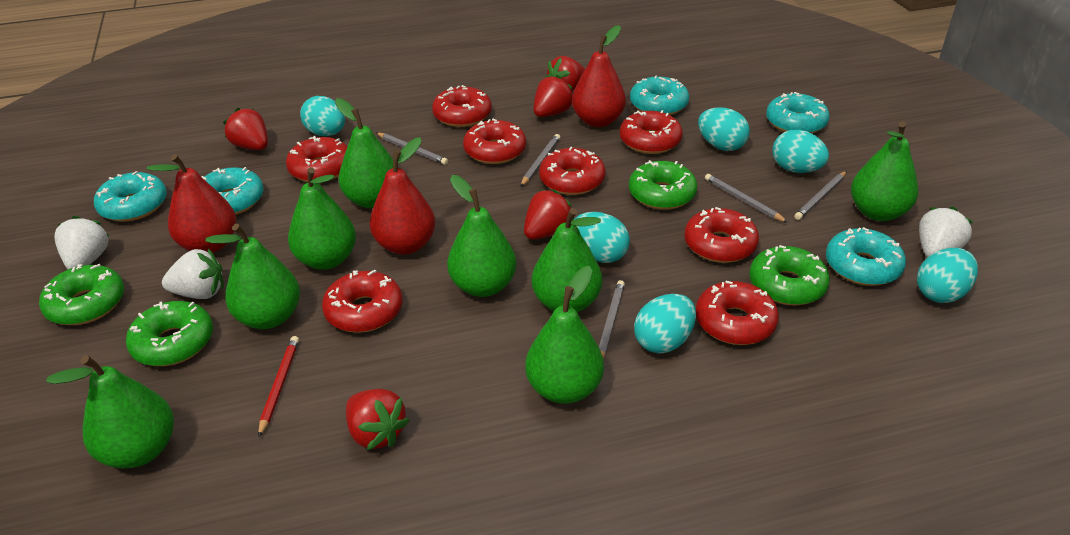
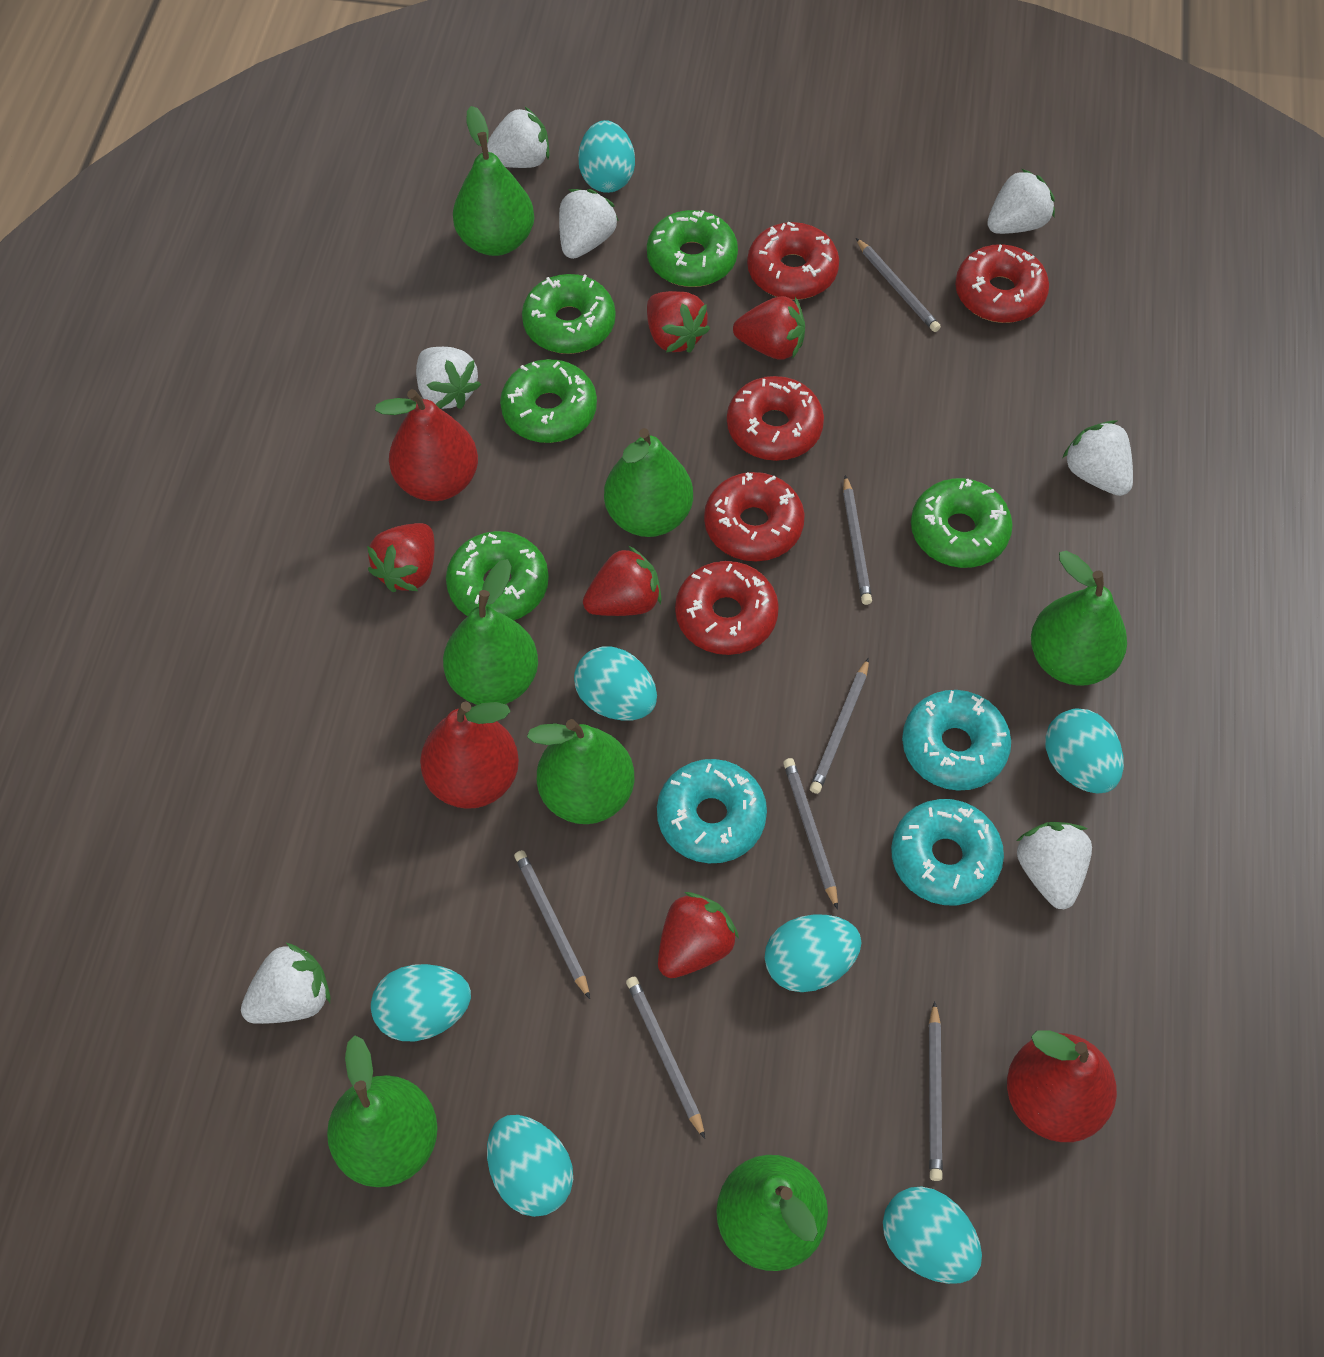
green donut: 4 -> 5
green pear: 8 -> 7
grey pencil: 5 -> 7
red donut: 8 -> 5
red pencil: 1 -> 0
turquoise donut: 5 -> 3
turquoise egg: 6 -> 7
white strawberry: 3 -> 7

